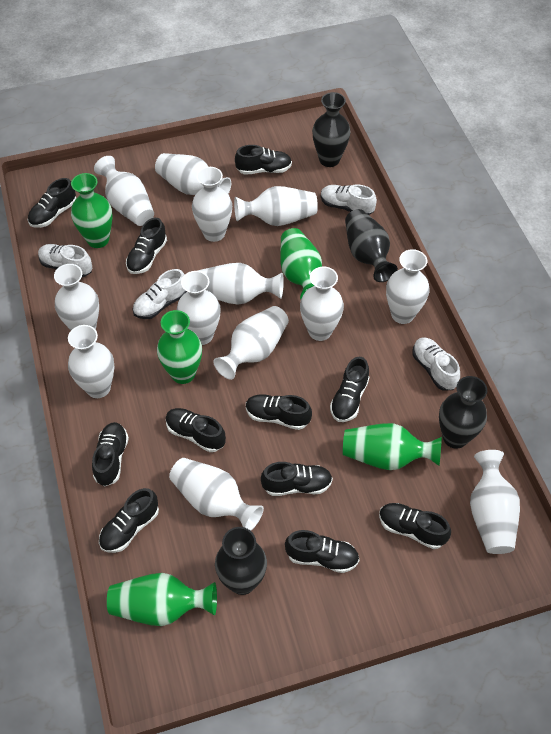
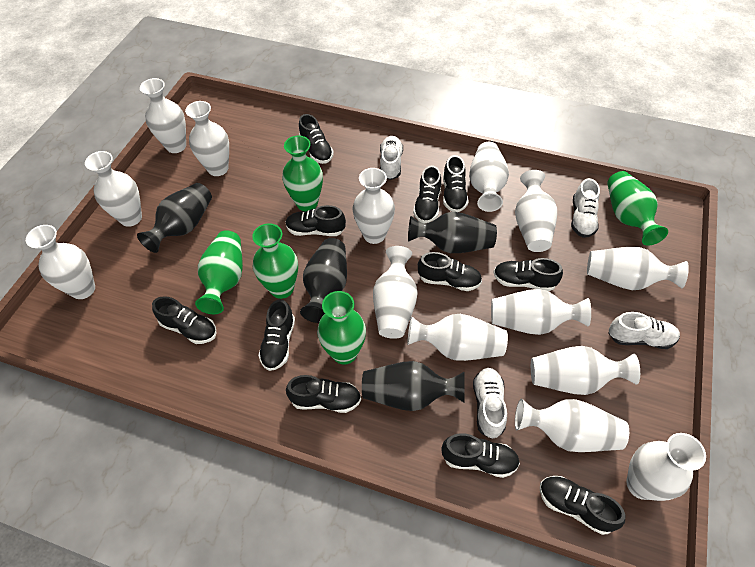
white vase: 13 -> 14

